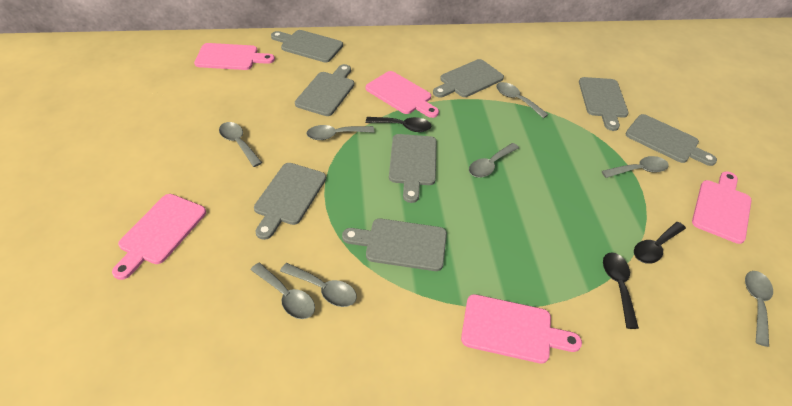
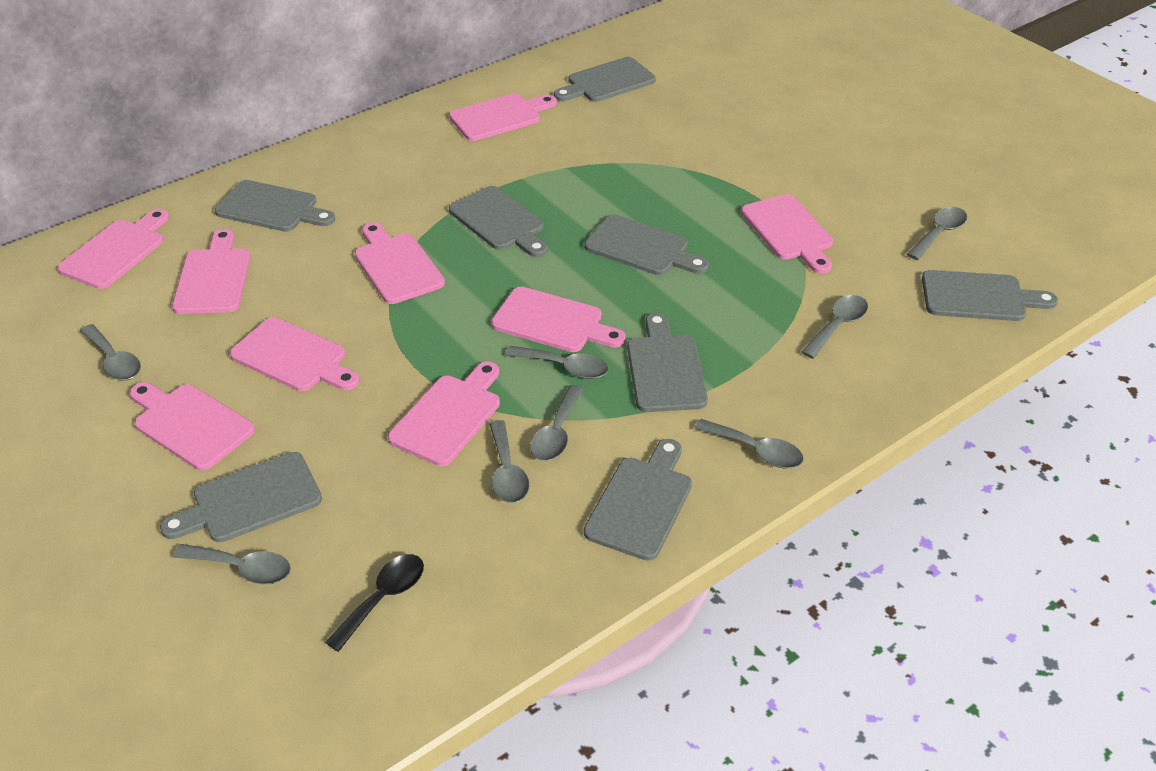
black spoon: 3 -> 1
pink cutting board: 5 -> 9

